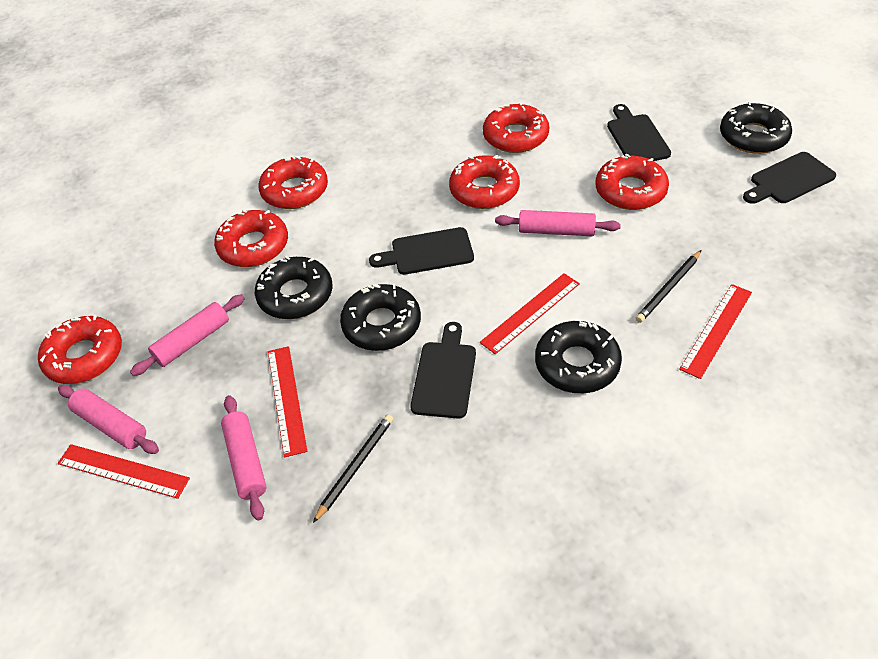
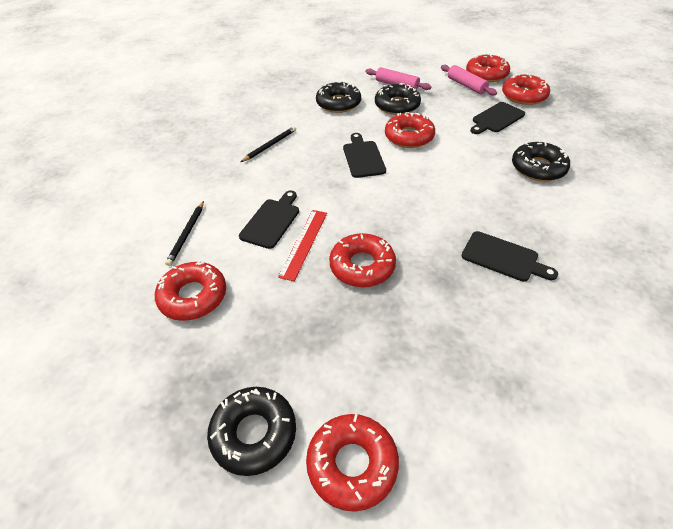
pink rolling pin: 4 -> 2
red ruler: 4 -> 1

